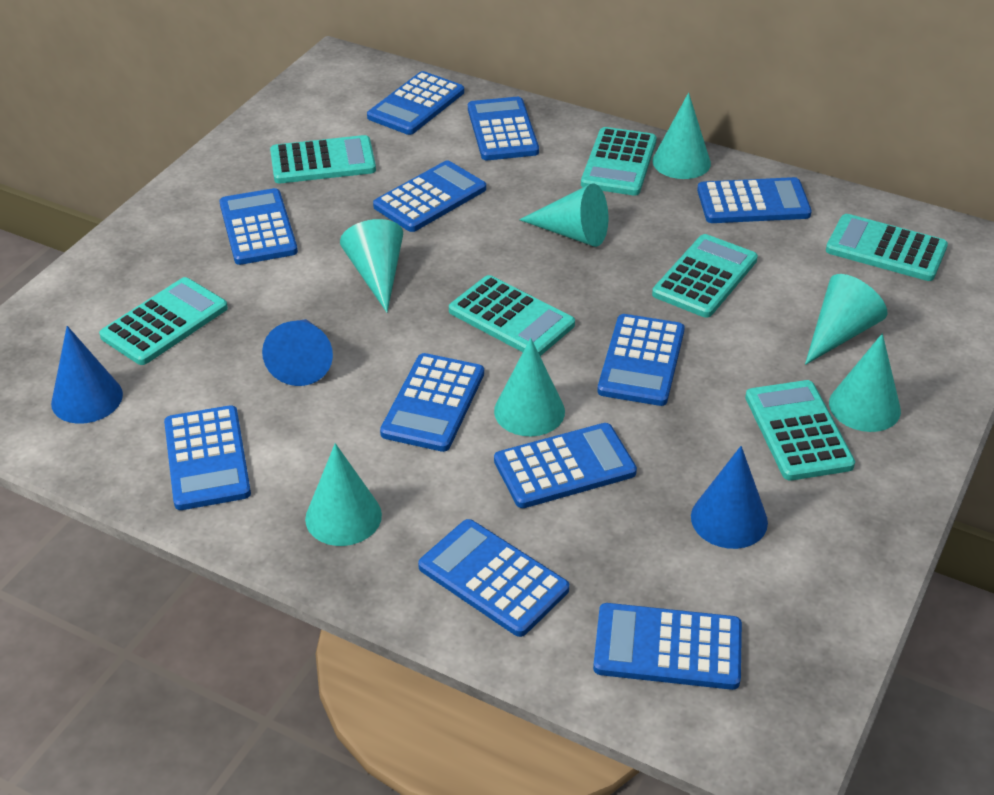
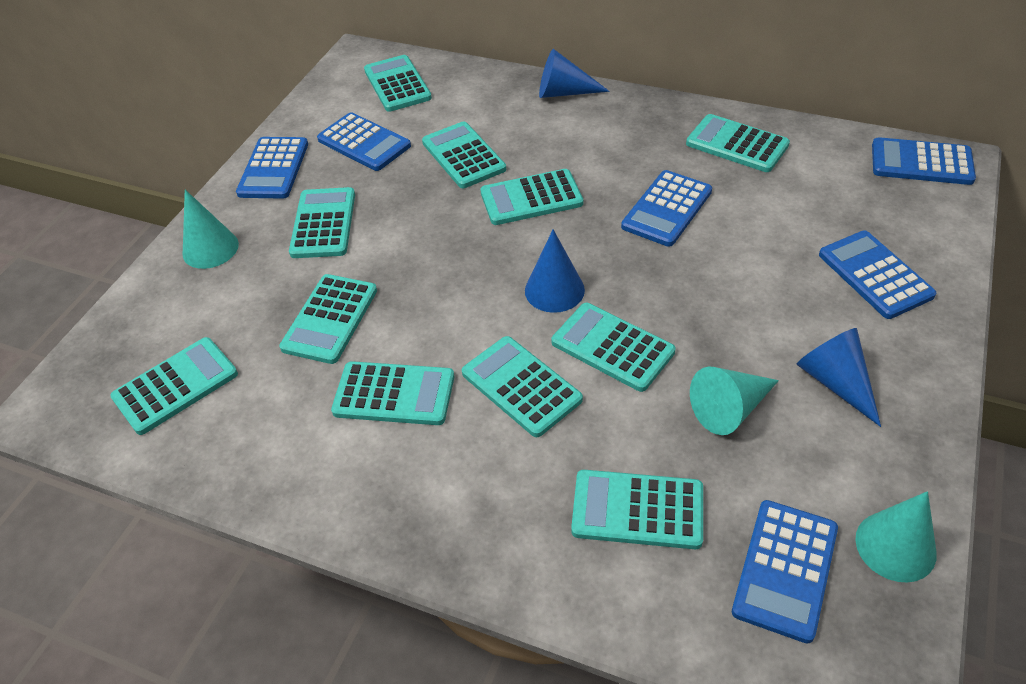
blue calculator: 11 -> 6
turquoise calculator: 7 -> 11
turquoise cone: 7 -> 3

